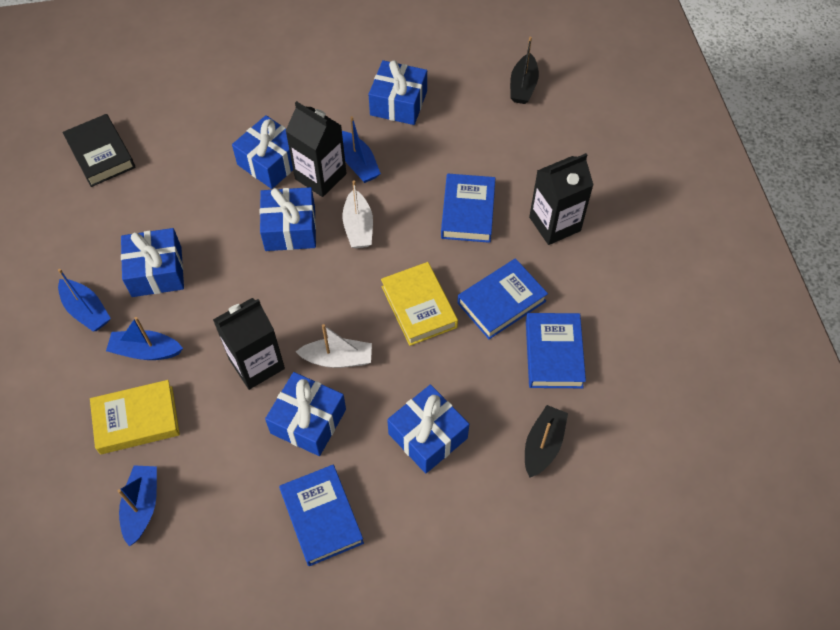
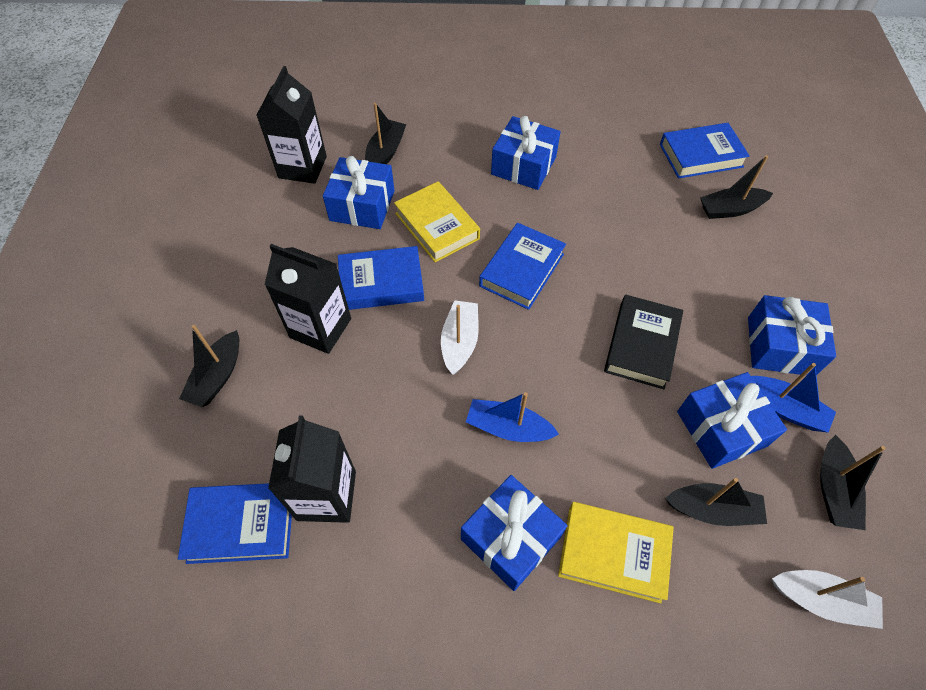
black boat: 2 -> 5
blue boat: 4 -> 2
blue gift: 6 -> 5

